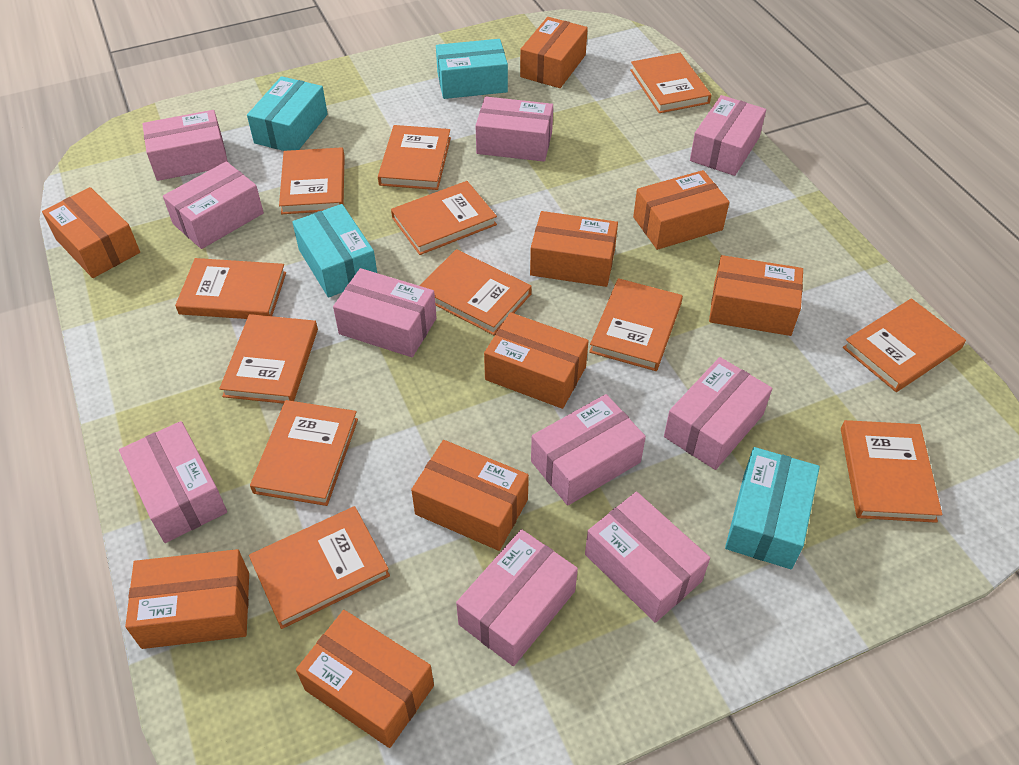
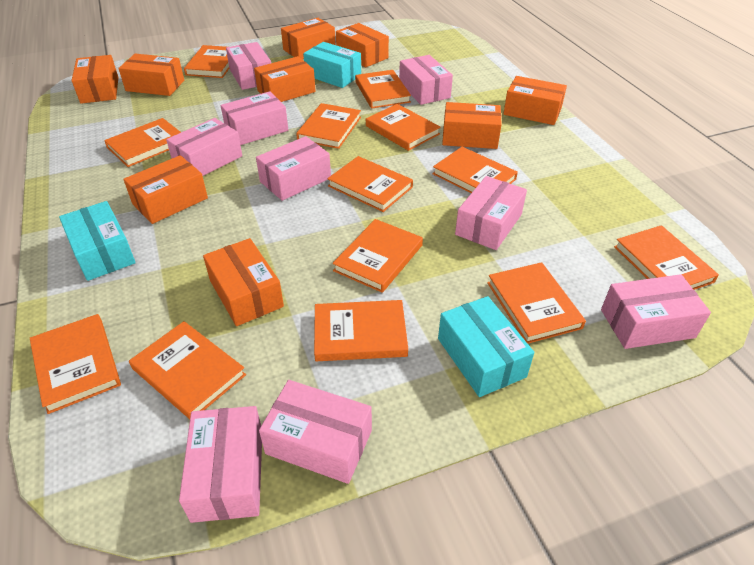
orange book: 12 -> 13
pink box: 10 -> 9
turquoise box: 4 -> 3

